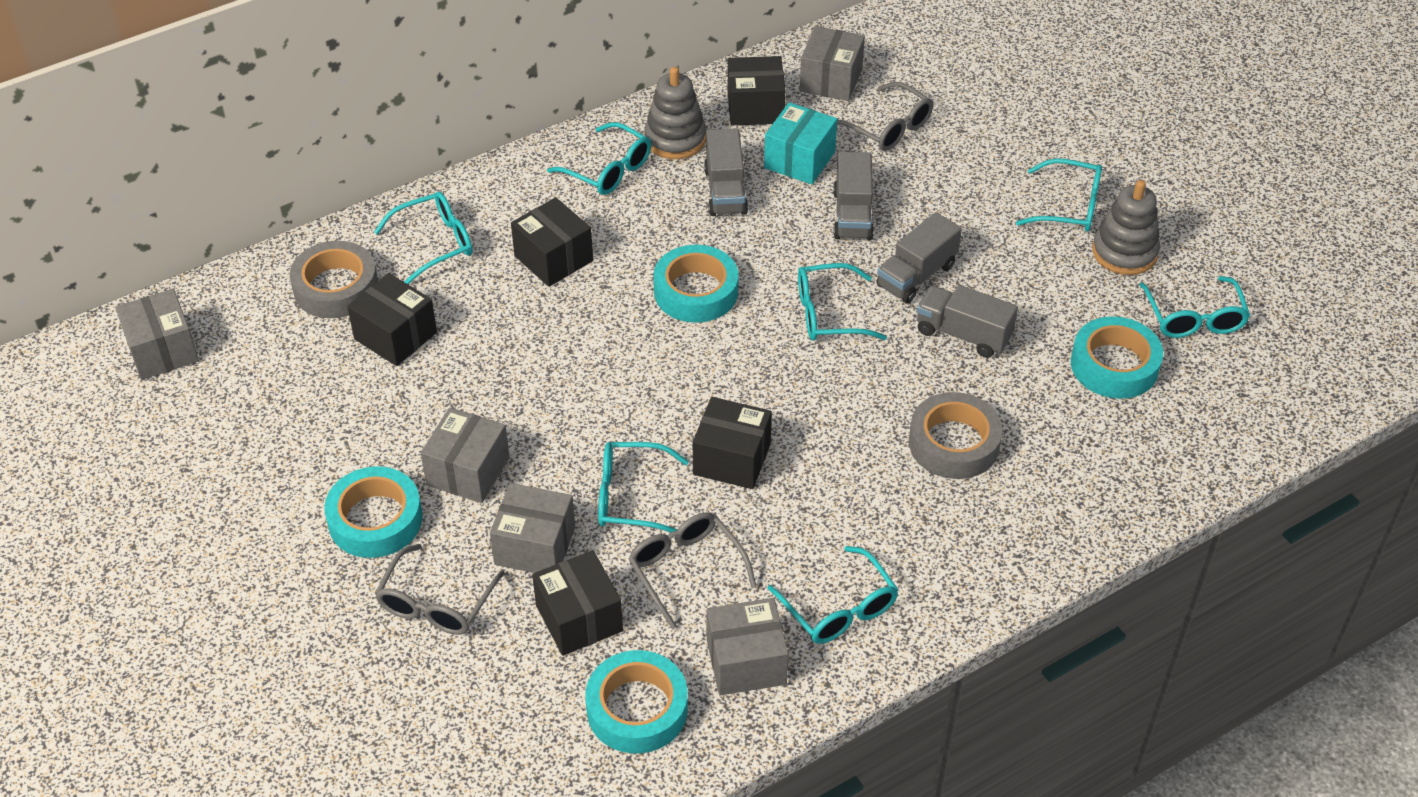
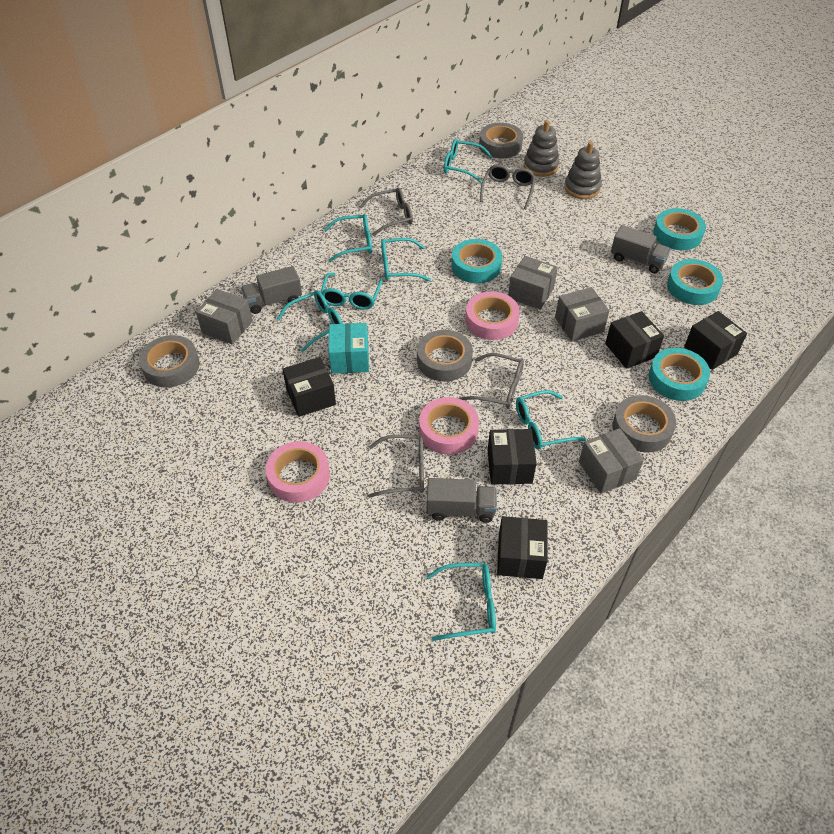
grey box: 5 -> 4
grey glasses: 3 -> 4
grey tape: 2 -> 4
grey truck: 4 -> 3
pink tape: 0 -> 3

